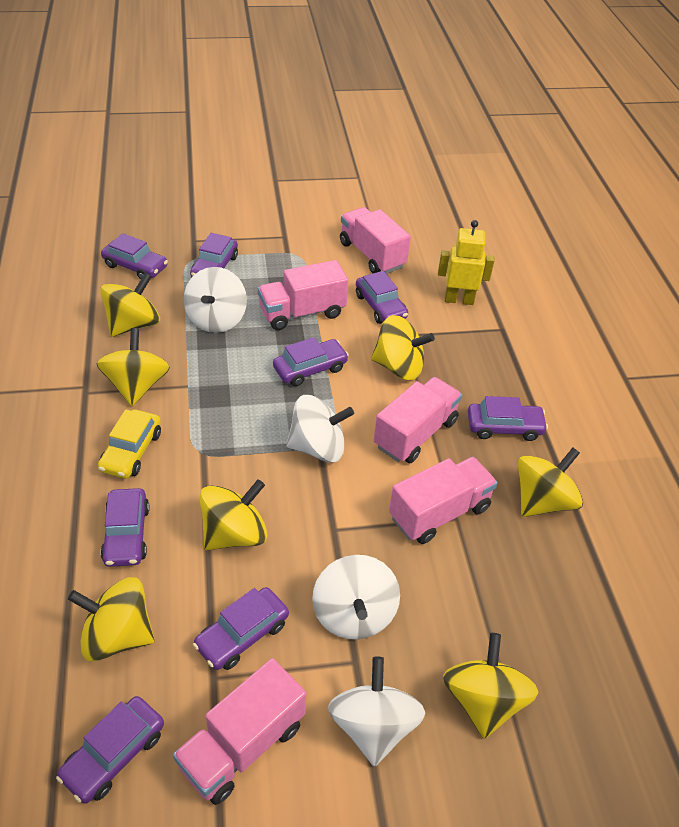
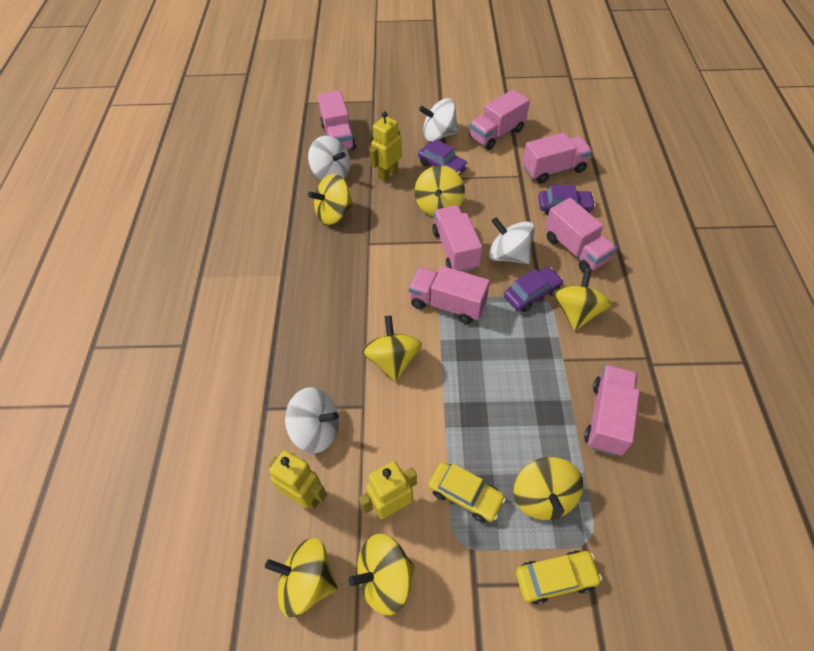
pink truck: 5 -> 7
purple car: 8 -> 3
yellow car: 1 -> 2
yellow robot: 1 -> 3

